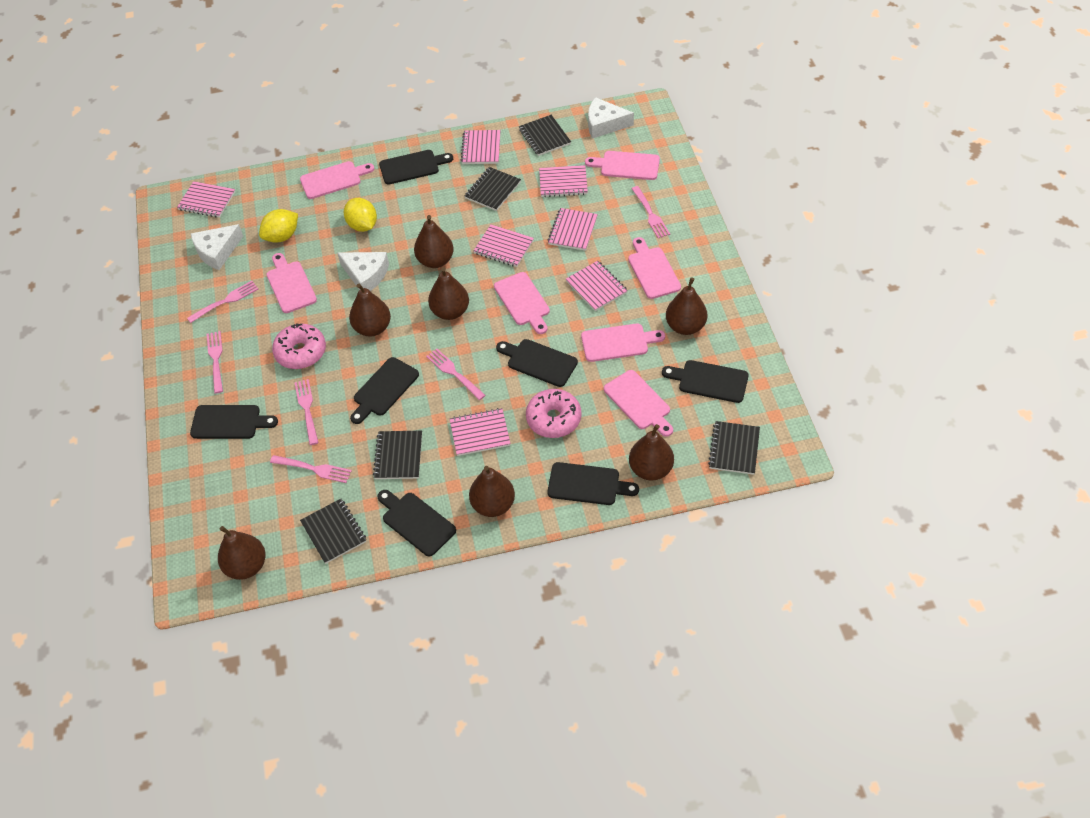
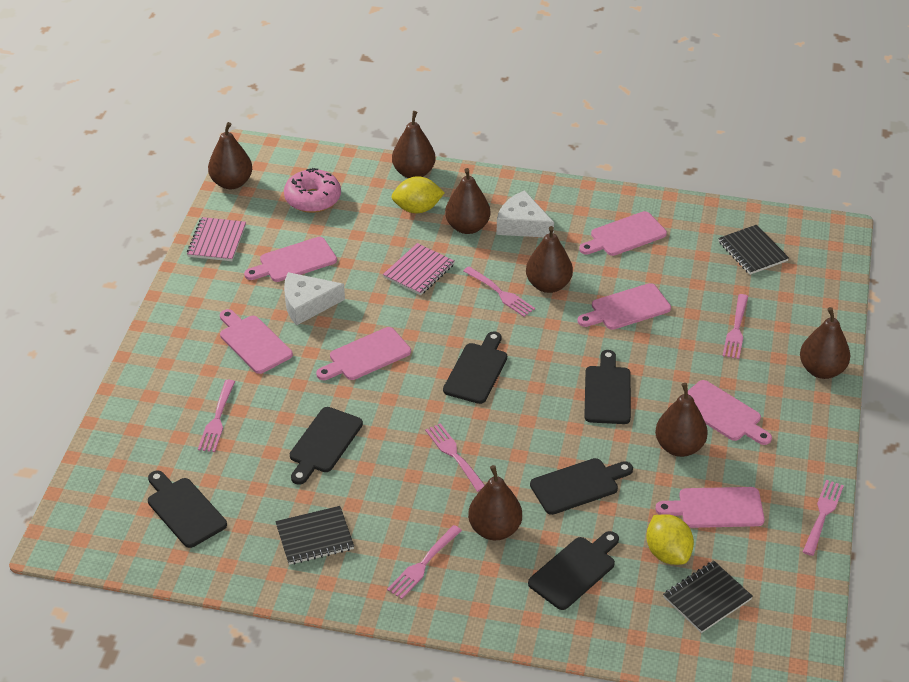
black cutting board: 7 -> 6
black notebook: 5 -> 3
pink donut: 2 -> 1
pink notebook: 7 -> 2
white cheese: 3 -> 2

